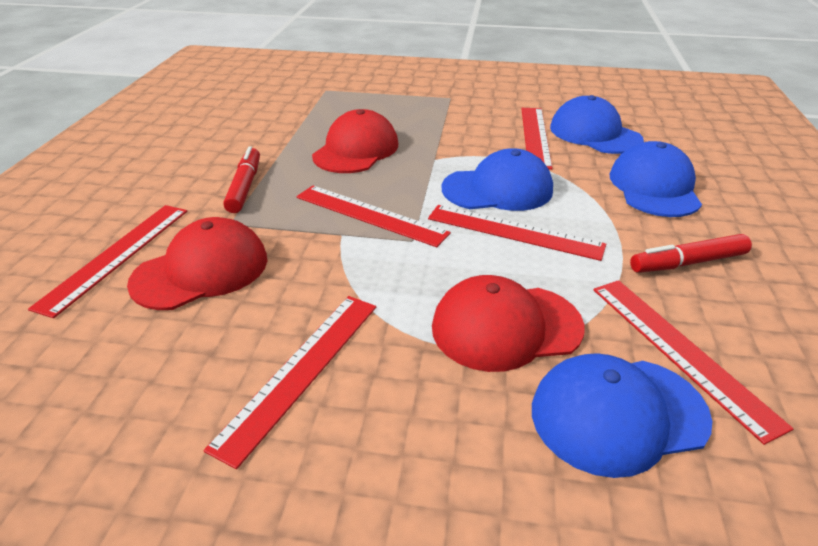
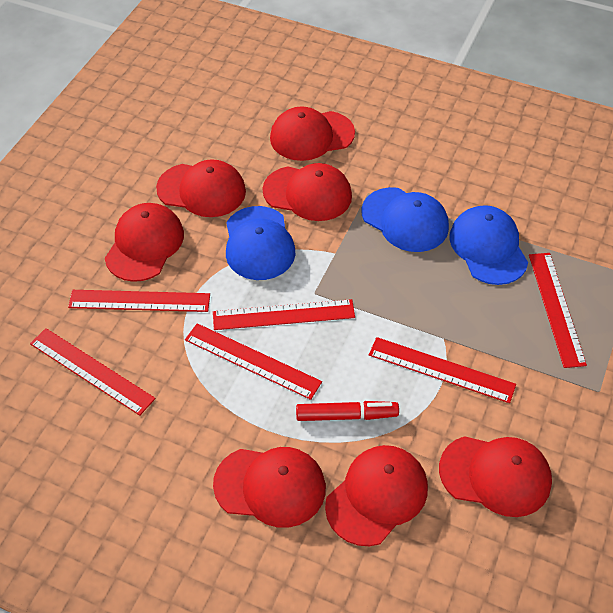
blue cap: 4 -> 3
red cap: 3 -> 7
red marker: 2 -> 1

